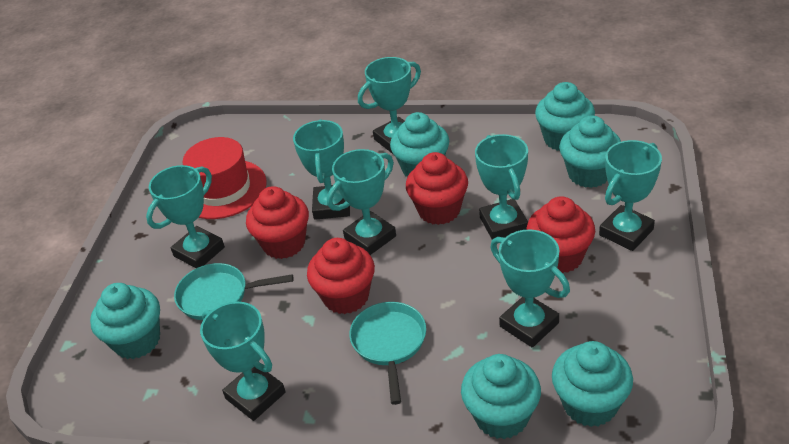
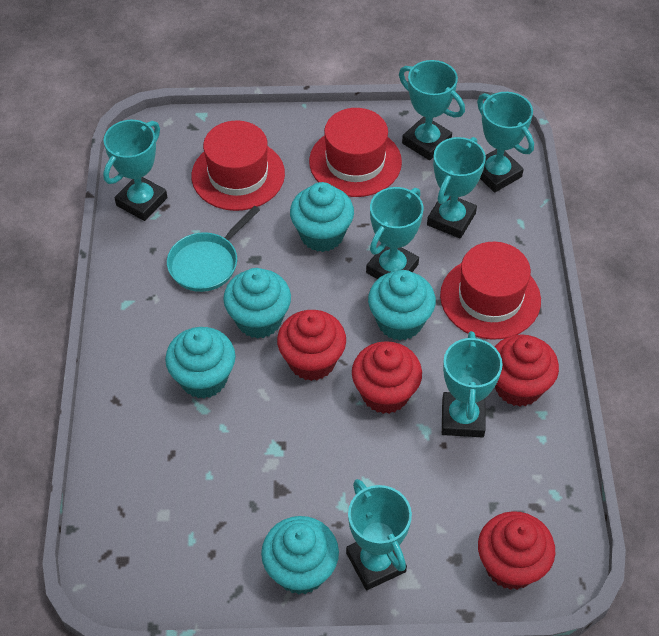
red hat: 1 -> 3
turquoise cupcake: 6 -> 5
turquoise pan: 2 -> 1
turquoise trophy: 8 -> 7

